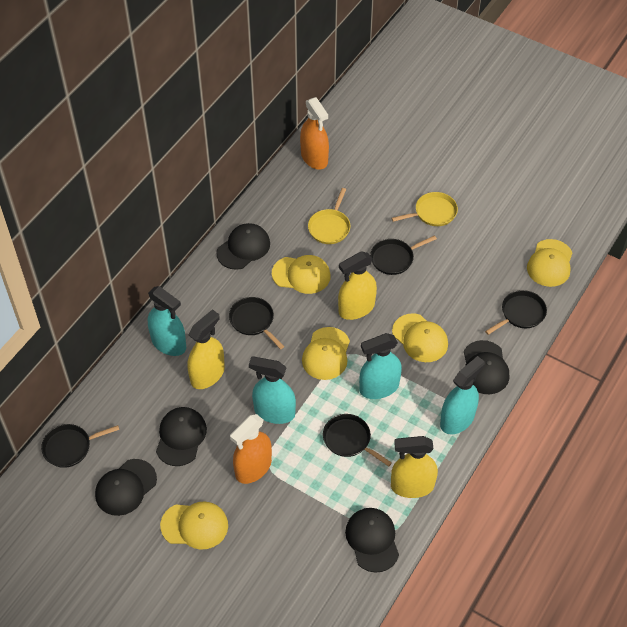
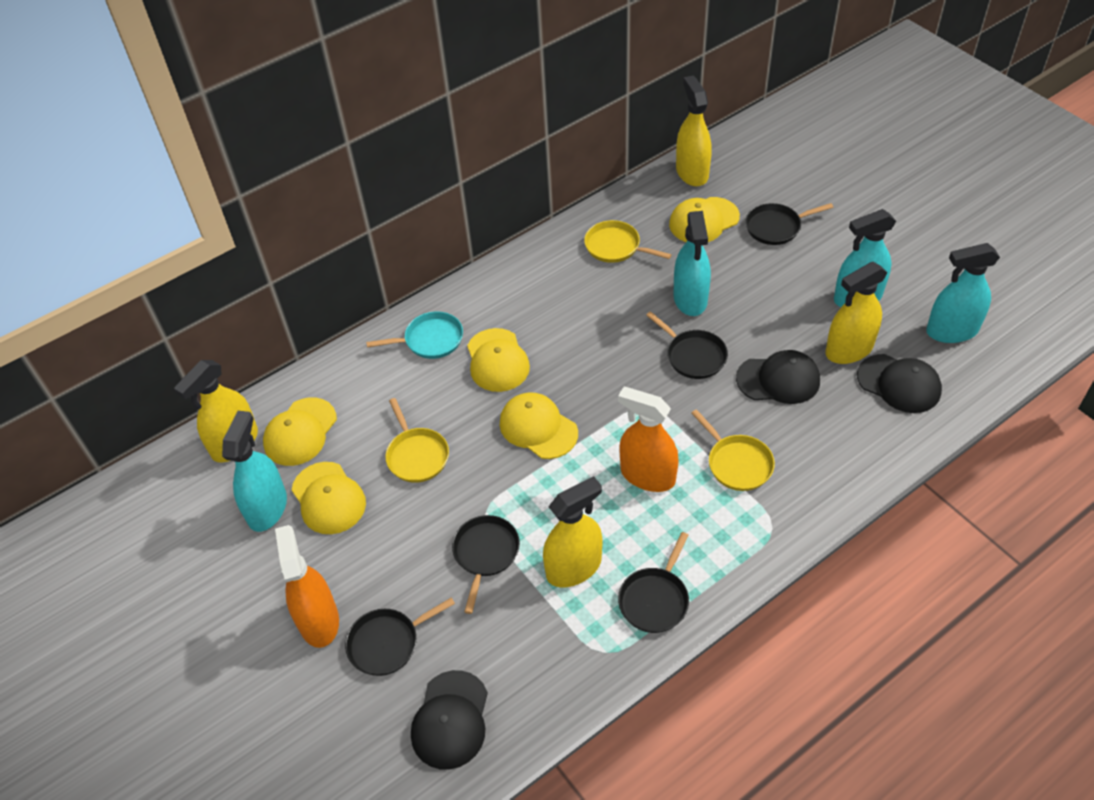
black cap: 5 -> 3
turquoise pan: 0 -> 1
yellow pan: 2 -> 3
yellow spray bottle: 3 -> 4

